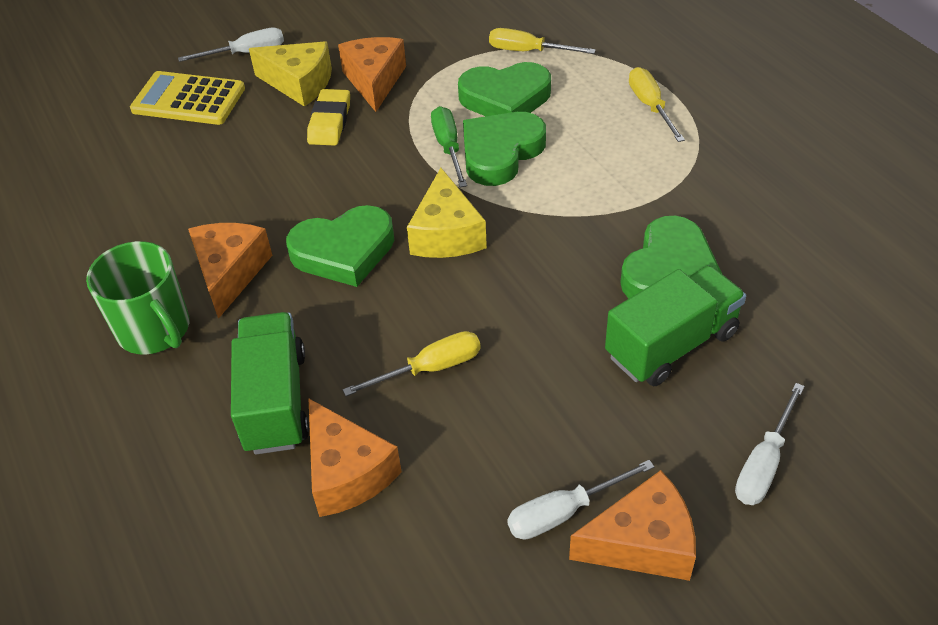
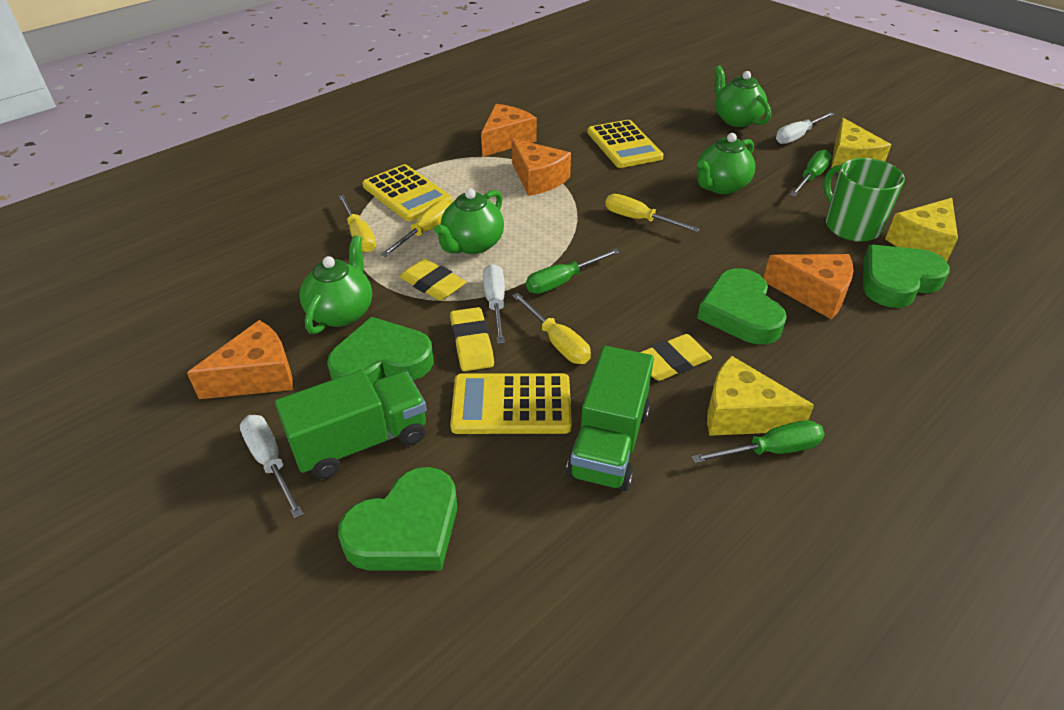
green screwdriver: 1 -> 3
green teapot: 0 -> 4
yellow calculator: 1 -> 3
yellow cheese: 2 -> 3
yellow eraser: 1 -> 3
yellow screwdriver: 3 -> 4

